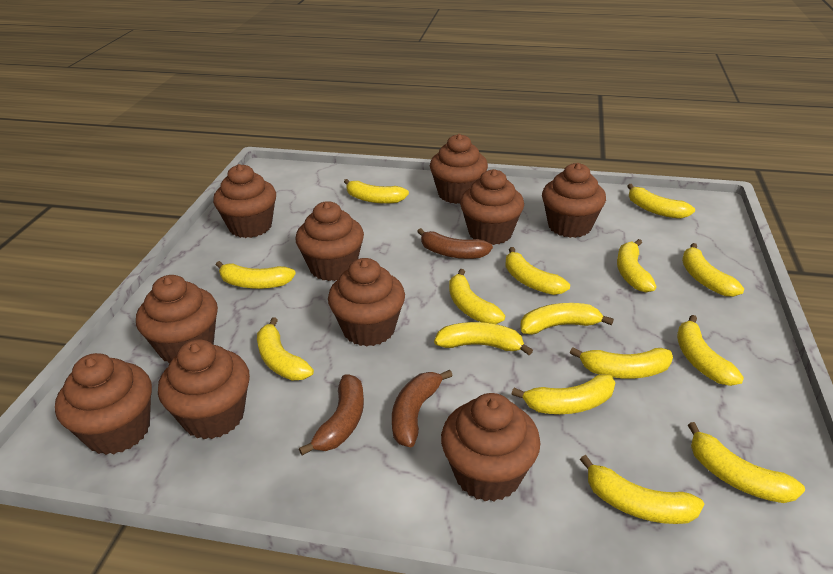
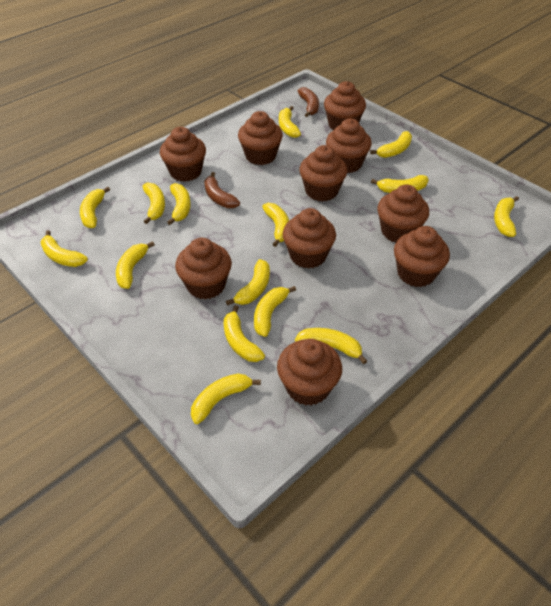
brown banana: 3 -> 2

